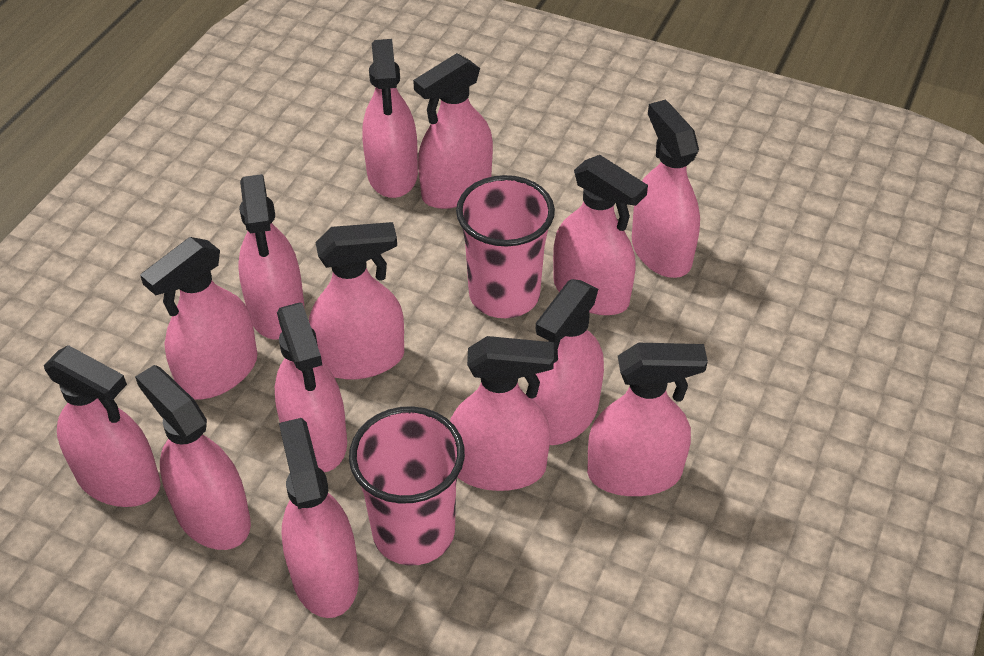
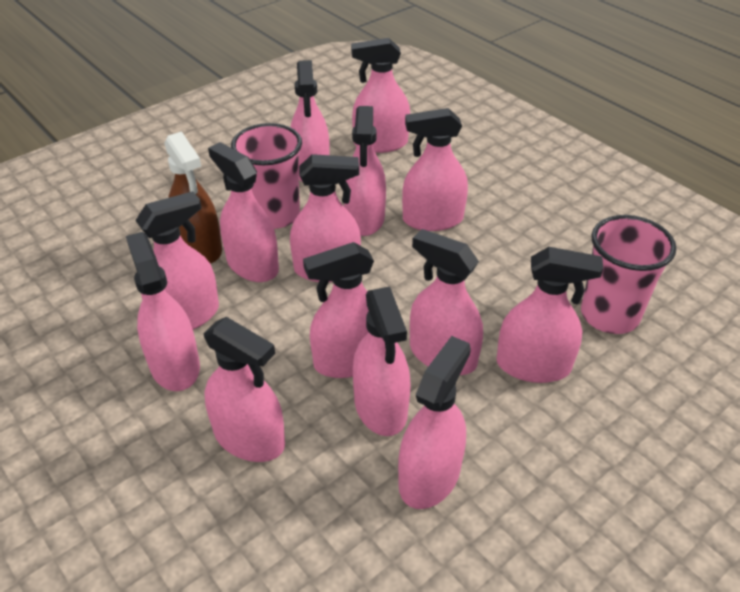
brown spray bottle: 0 -> 1

